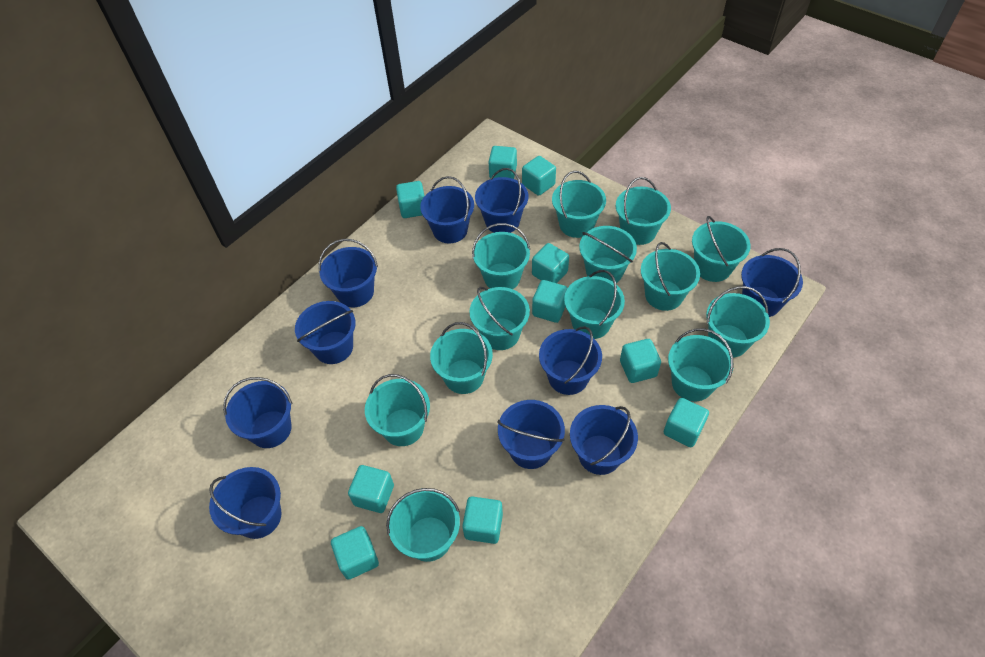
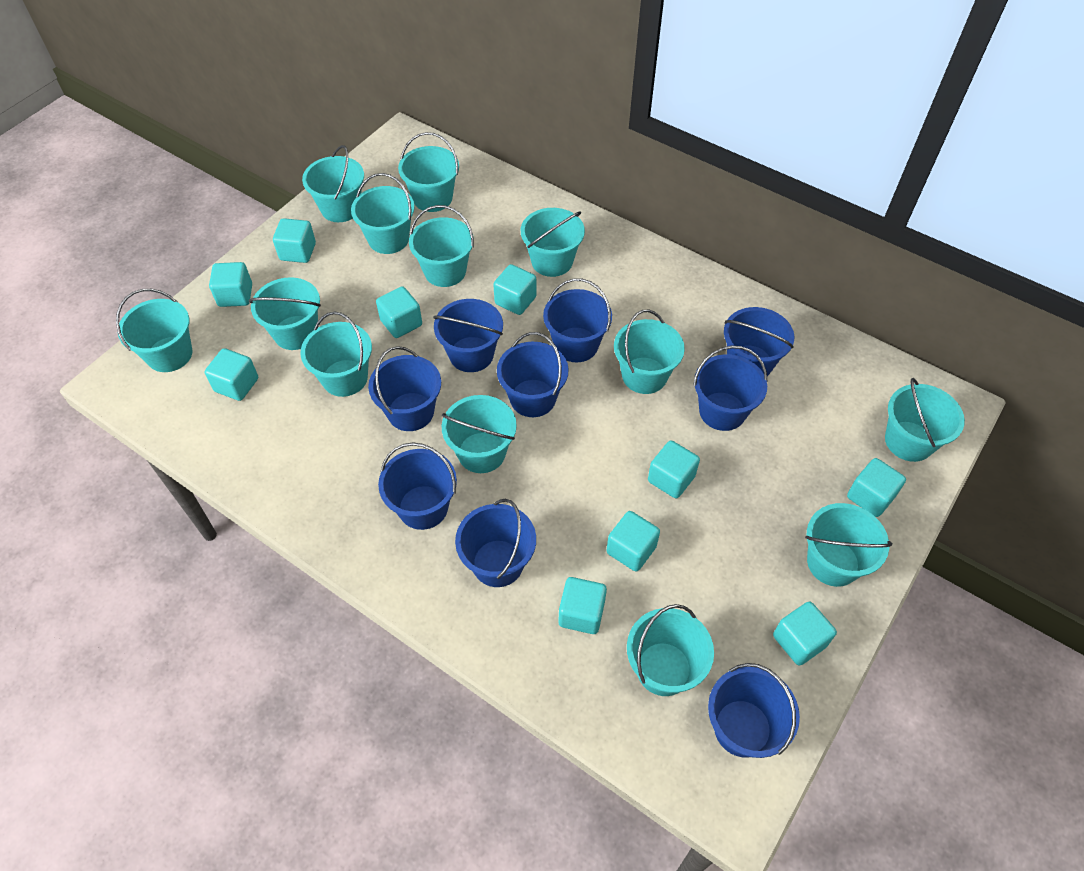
blue bucket: 10 -> 9

